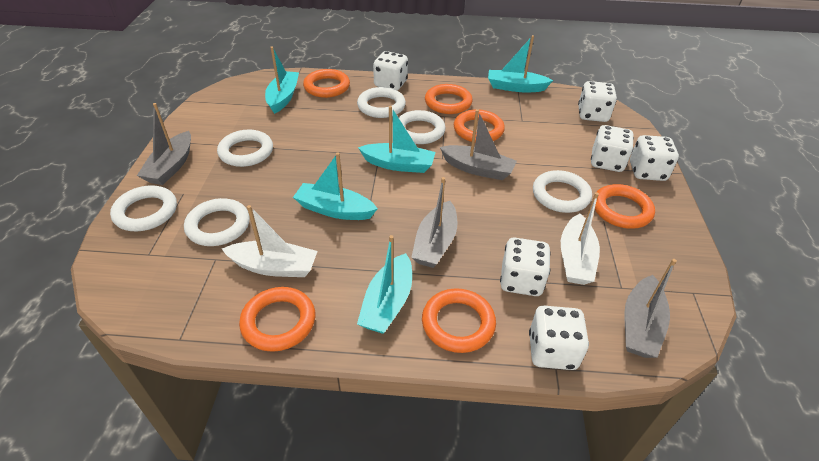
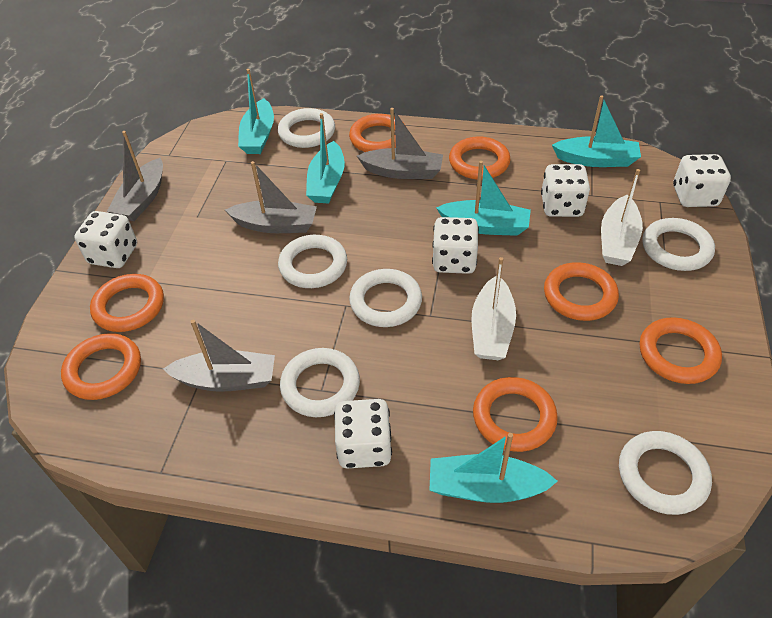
orange ring: 6 -> 7
white dice: 6 -> 5

